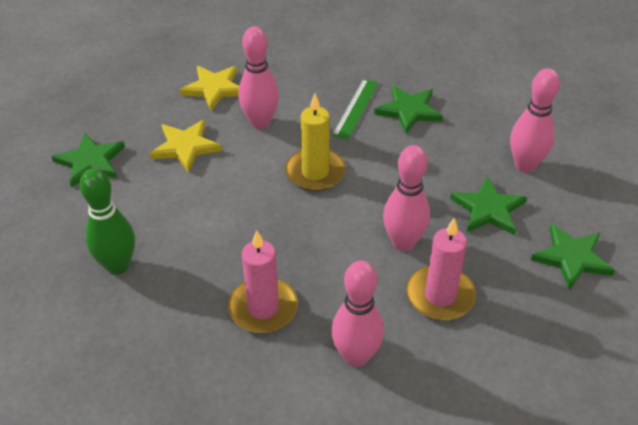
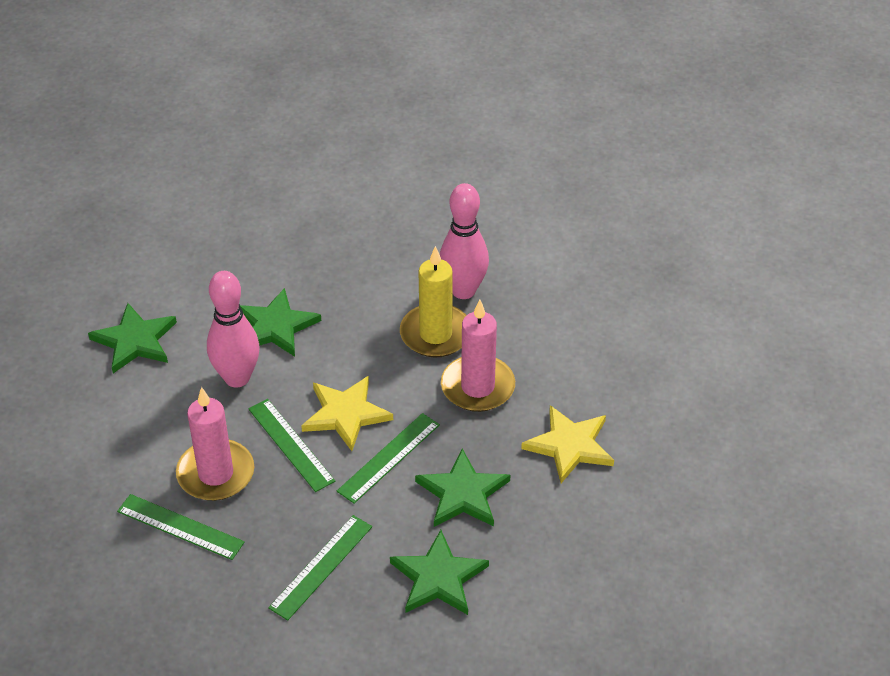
green bowling pin: 1 -> 0
green ruler: 1 -> 4
pink bowling pin: 4 -> 2

